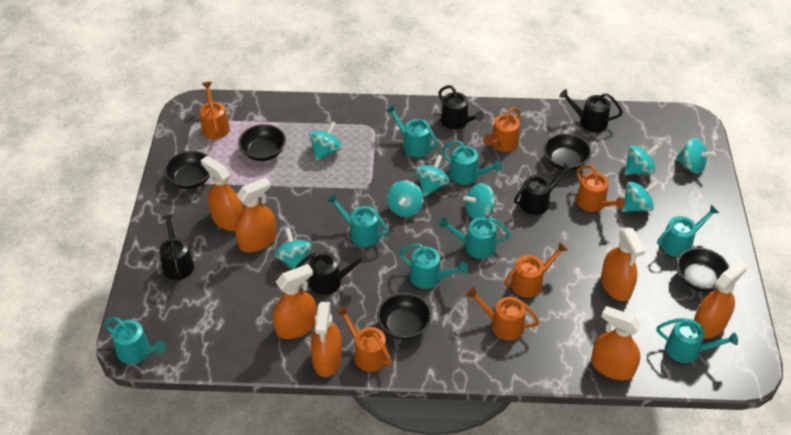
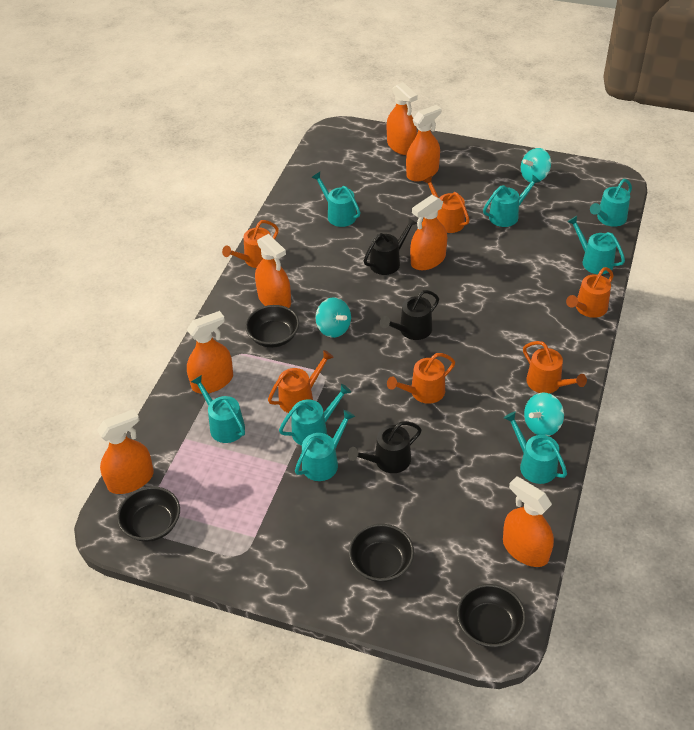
black bowl: 5 -> 4
black watering can: 5 -> 3
turquoise spinning top: 8 -> 3

